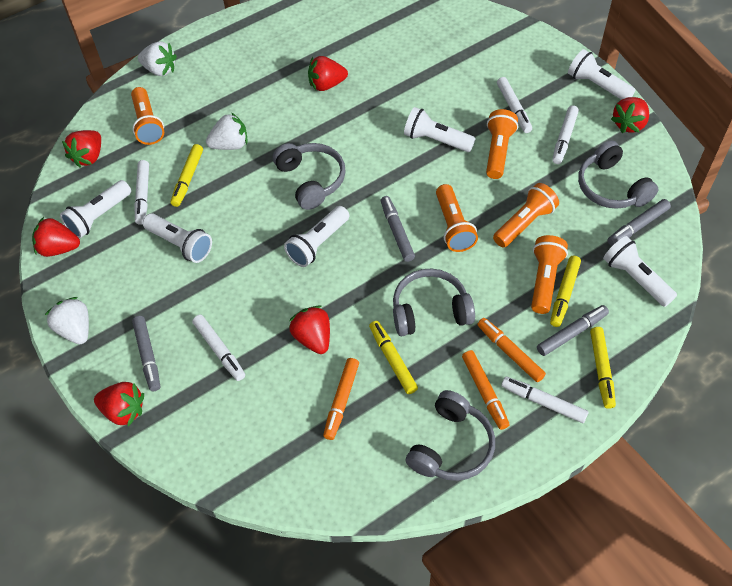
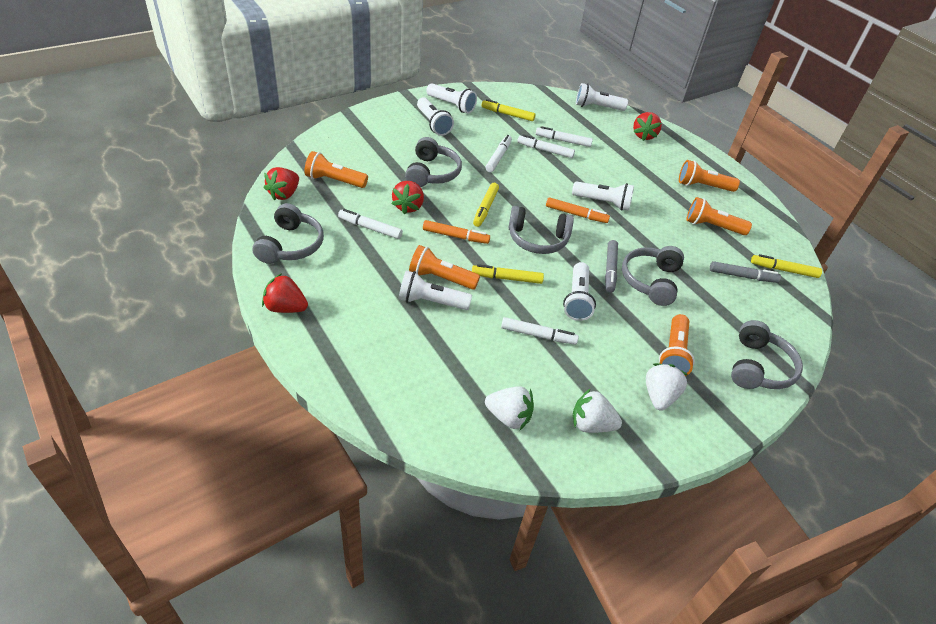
grey headphones: 4 -> 5
grey marker: 4 -> 2
orange marker: 3 -> 2
red strawberry: 6 -> 4

